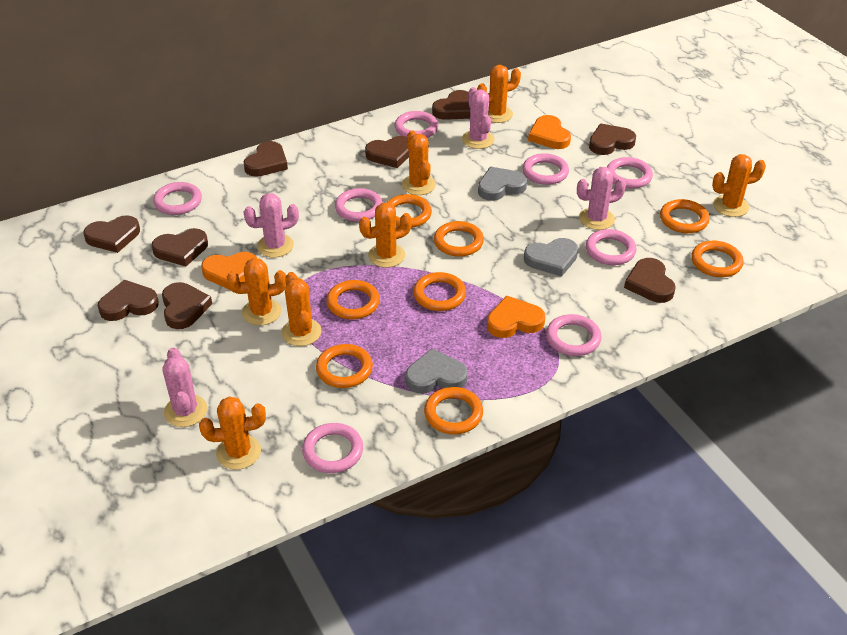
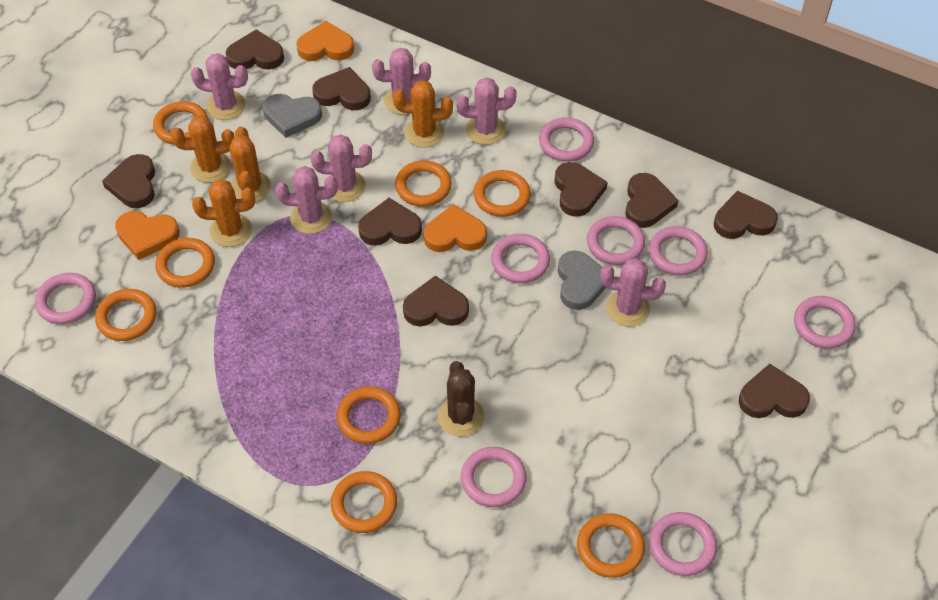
brown cactus: 0 -> 1
grey heart: 3 -> 2
orange cactus: 7 -> 4
pink cactus: 4 -> 6

